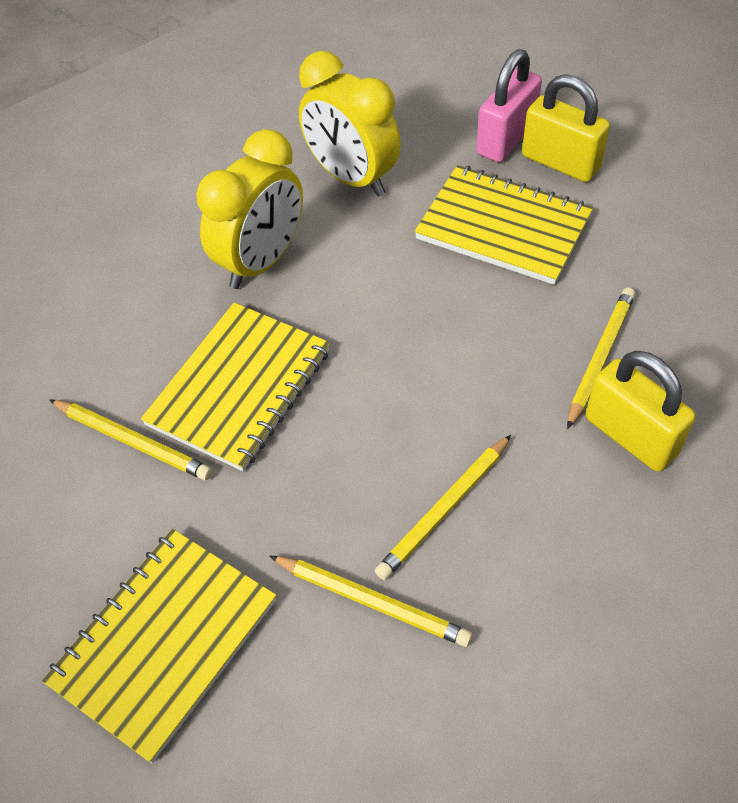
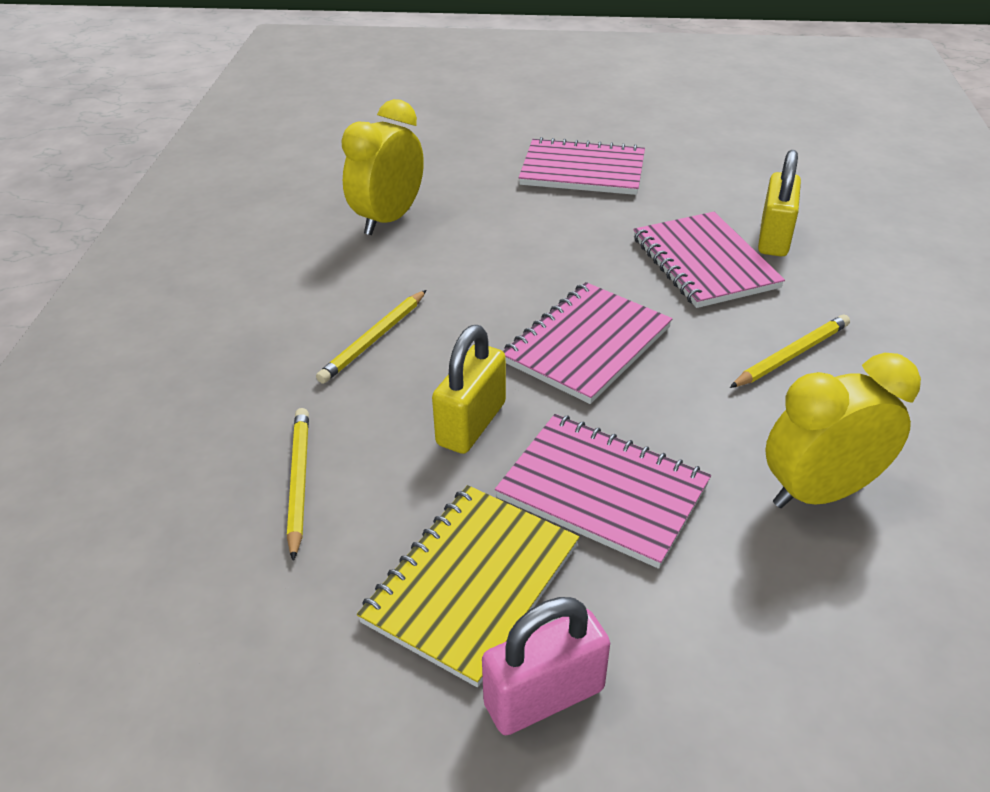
pink notebook: 0 -> 4
yellow notebook: 3 -> 1
yellow pencil: 4 -> 3

